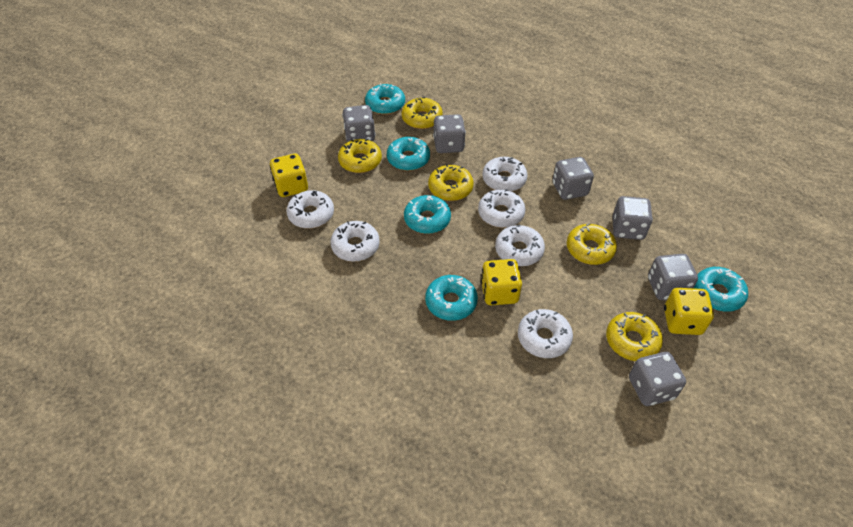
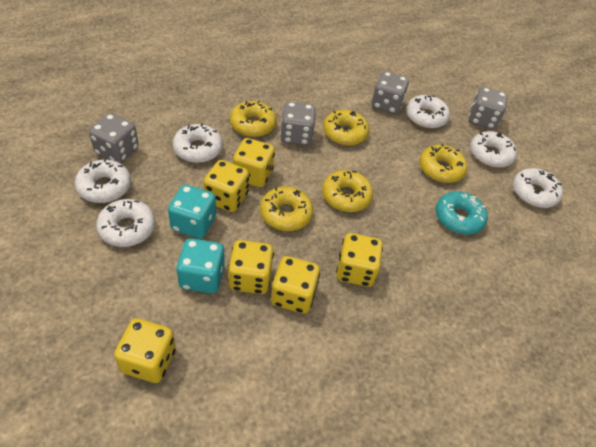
grey dice: 6 -> 4
turquoise dice: 0 -> 2
turquoise donut: 5 -> 1
yellow dice: 3 -> 6

